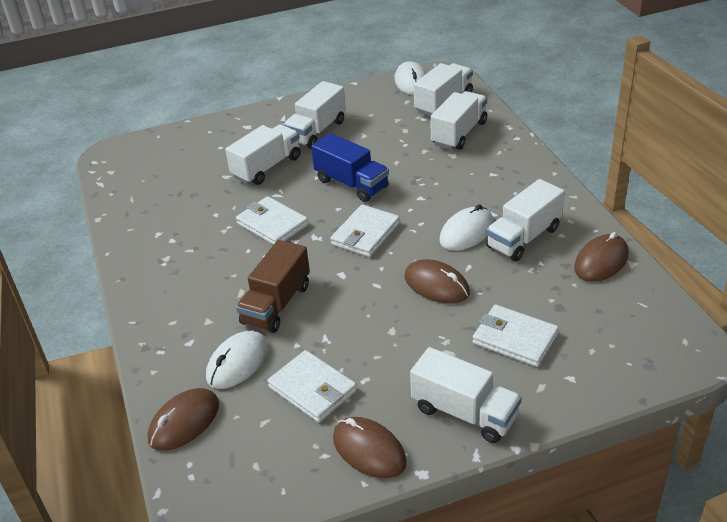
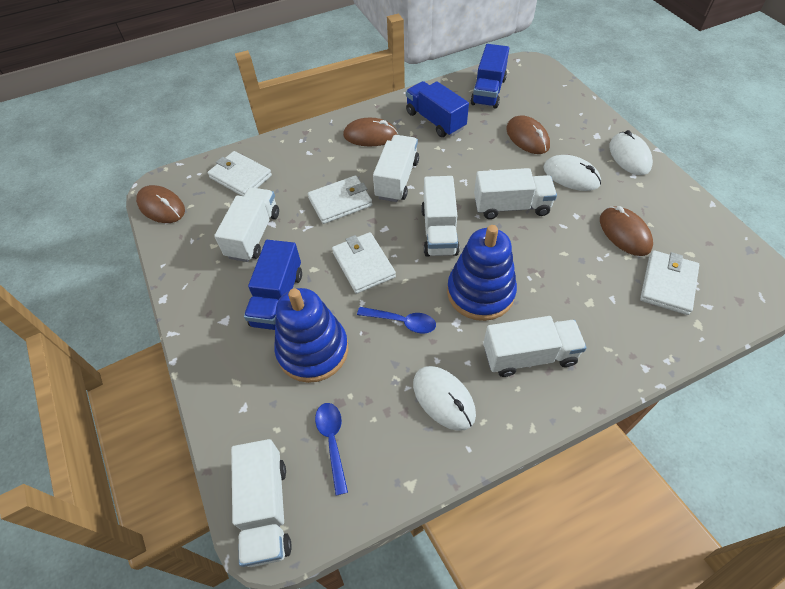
blue spoon: 0 -> 2
blue stacking toy: 0 -> 2
blue truck: 1 -> 3
brown truck: 1 -> 0

